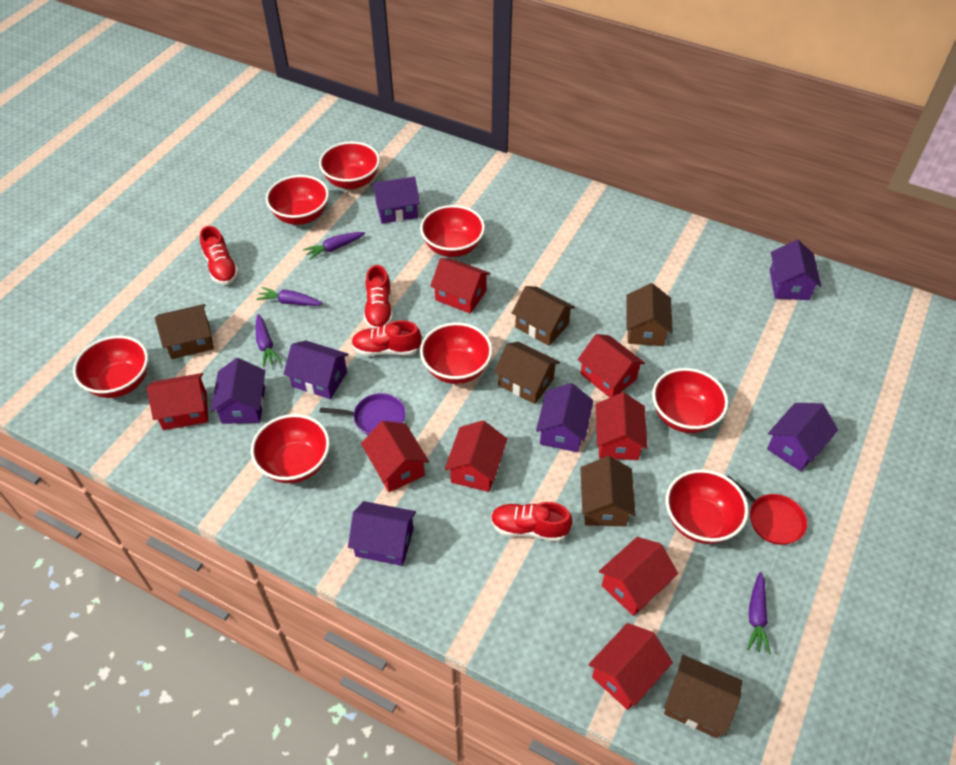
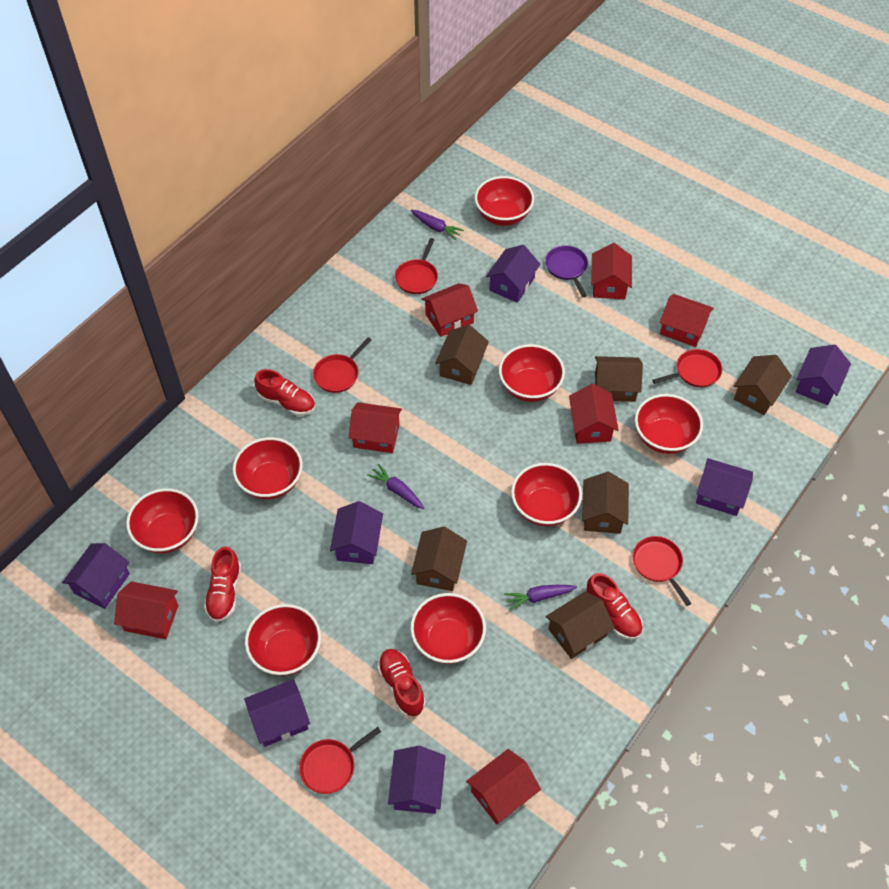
purple carrot: 4 -> 3
red house: 8 -> 7
red pan: 1 -> 5

